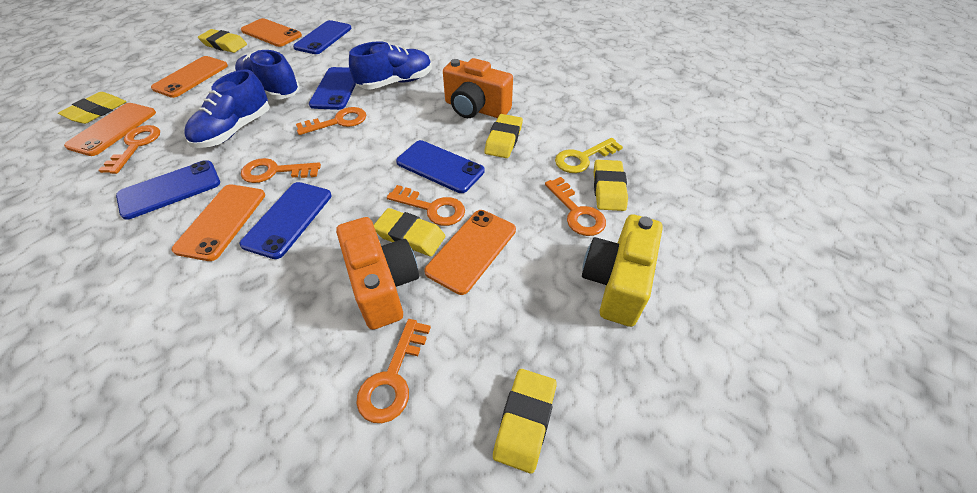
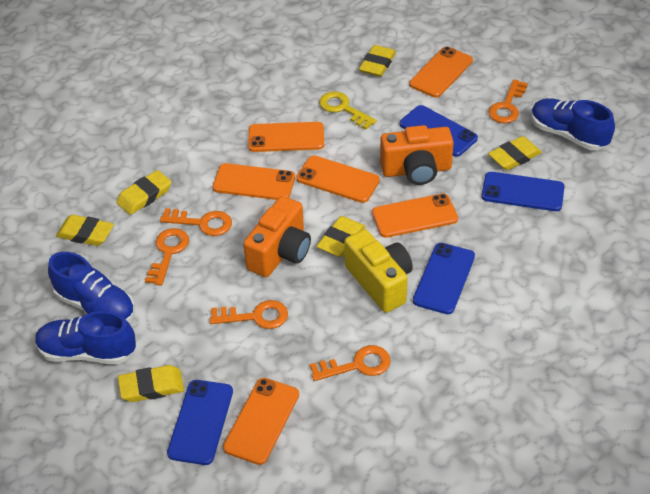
blue phone: 5 -> 4
orange key: 6 -> 5
orange phone: 5 -> 6

